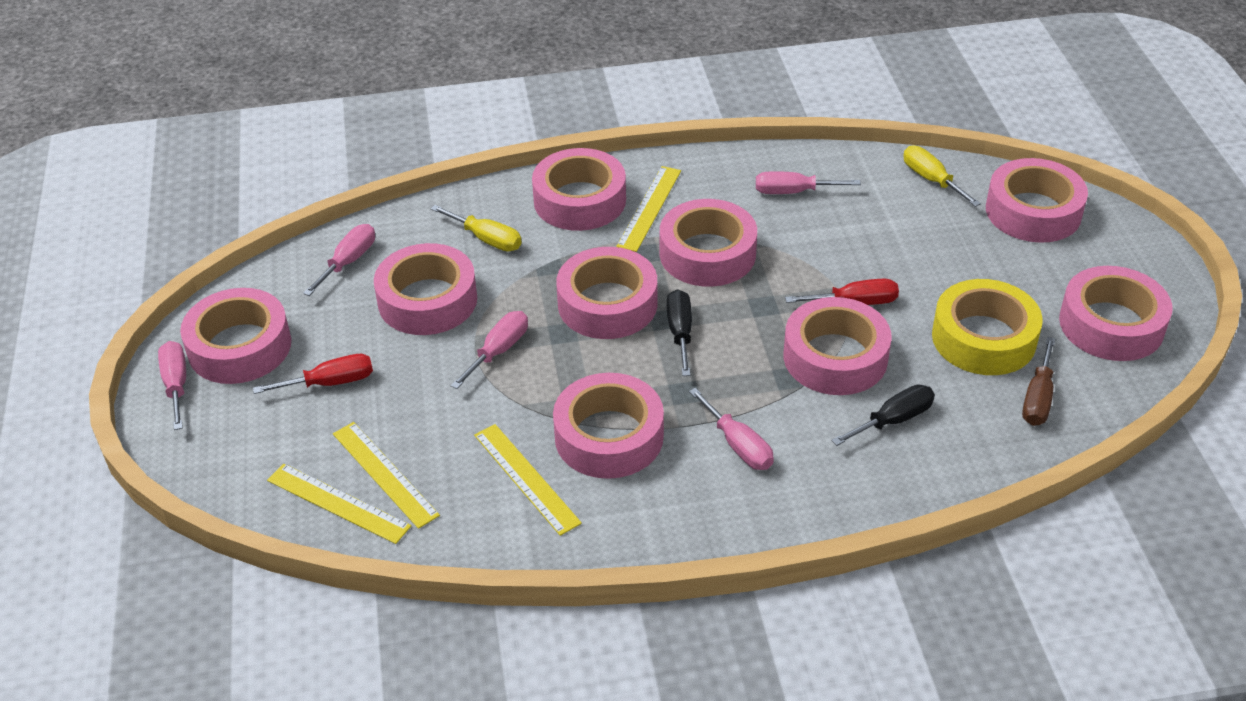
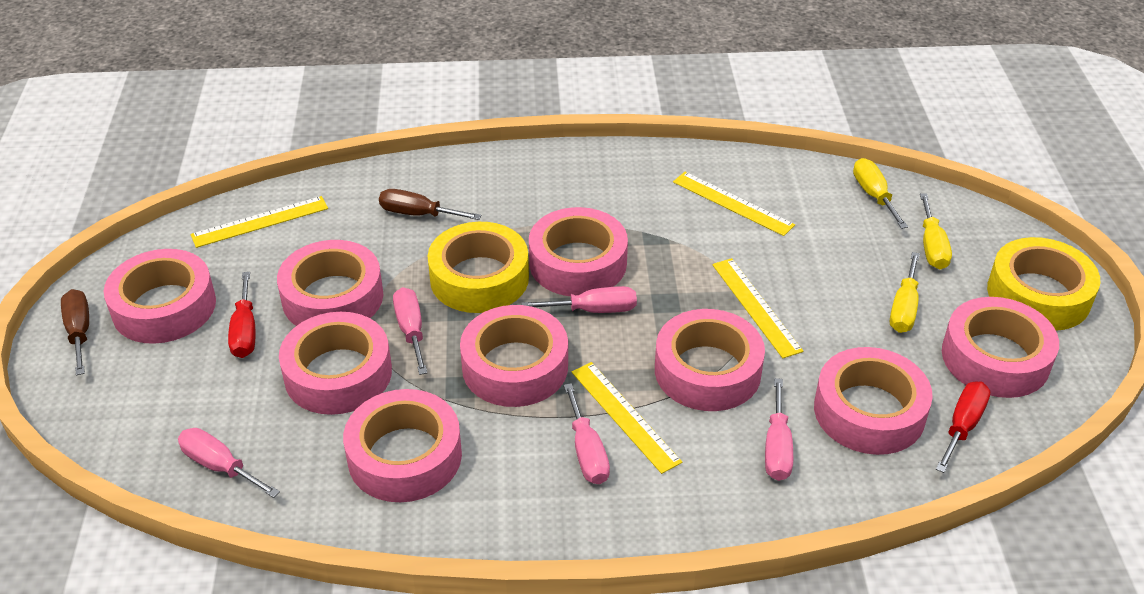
black screwdriver: 2 -> 0
brown screwdriver: 1 -> 2
yellow screwdriver: 2 -> 3
yellow tape: 1 -> 2

